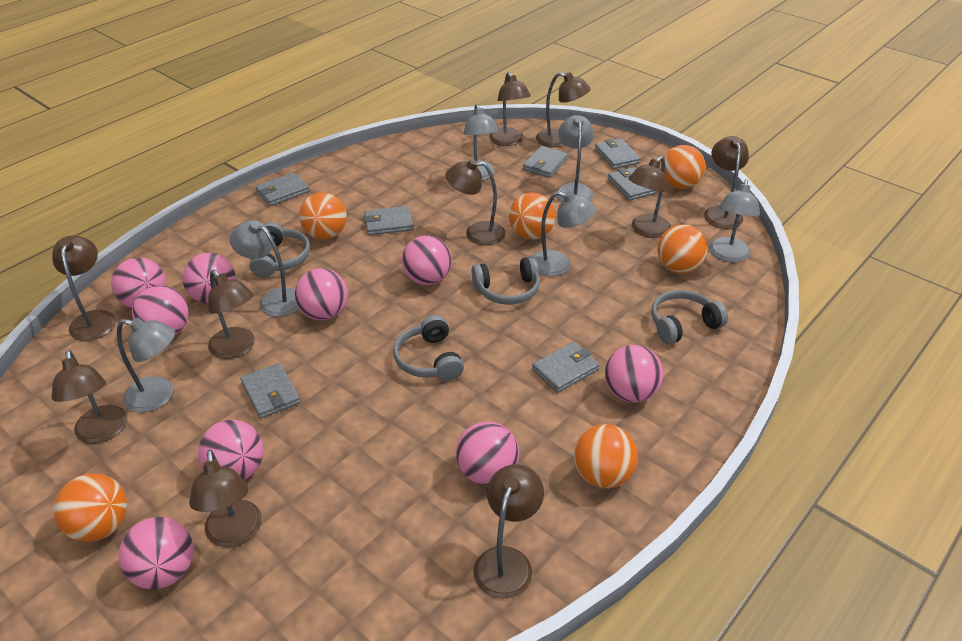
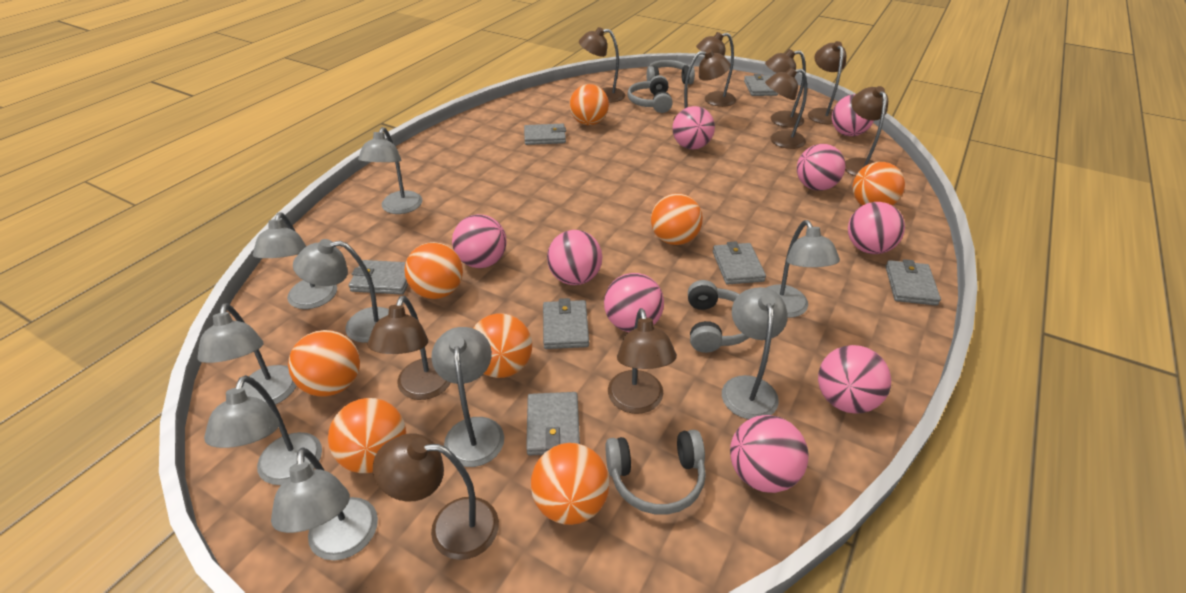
grey lamp: 6 -> 9
orange ball: 6 -> 8

